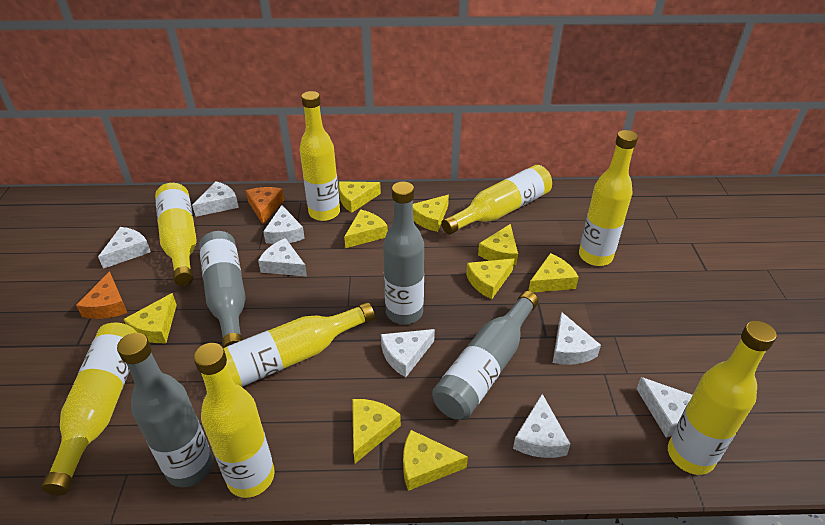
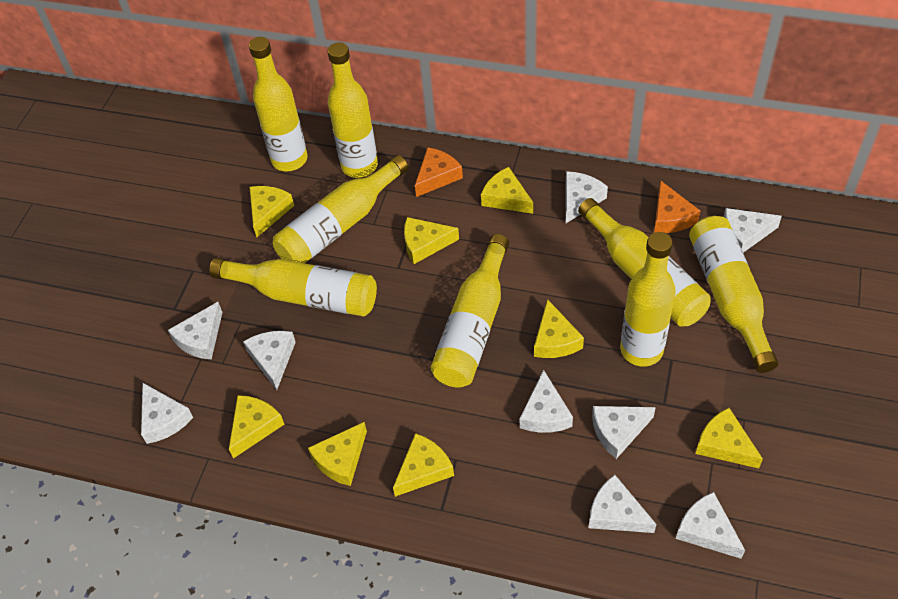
grey bottle: 4 -> 0
white cheese: 8 -> 9
yellow cheese: 9 -> 8

